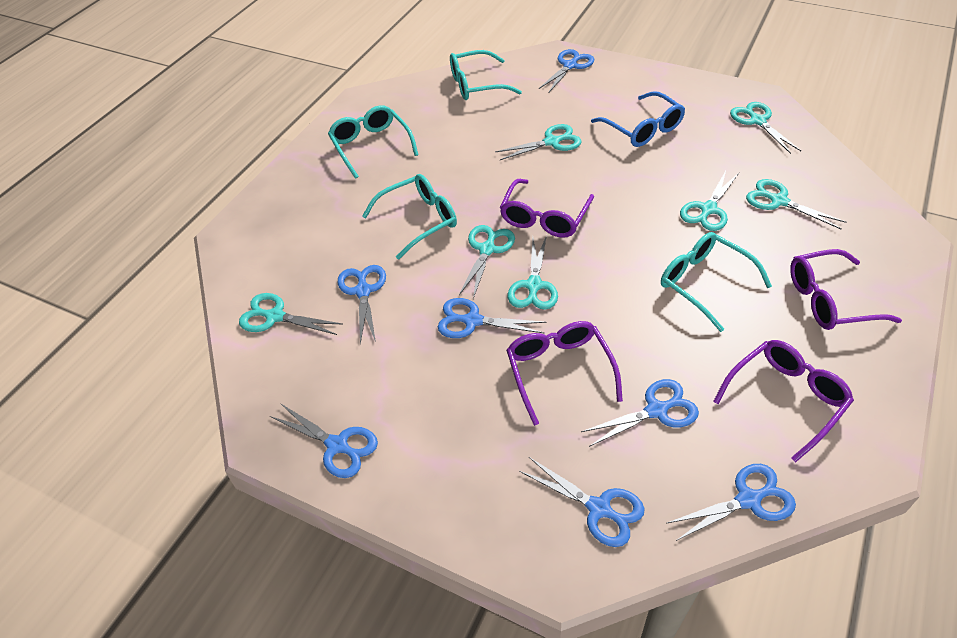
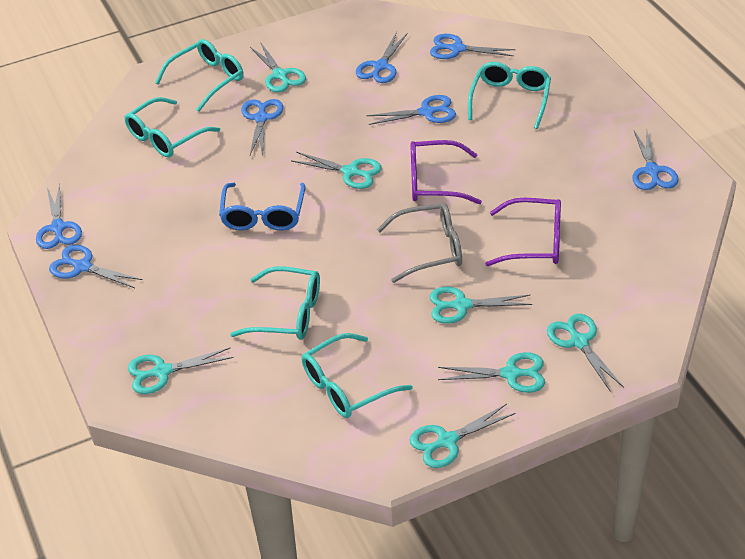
grey glasses: 0 -> 1
purple glasses: 4 -> 2
turquoise glasses: 4 -> 5

